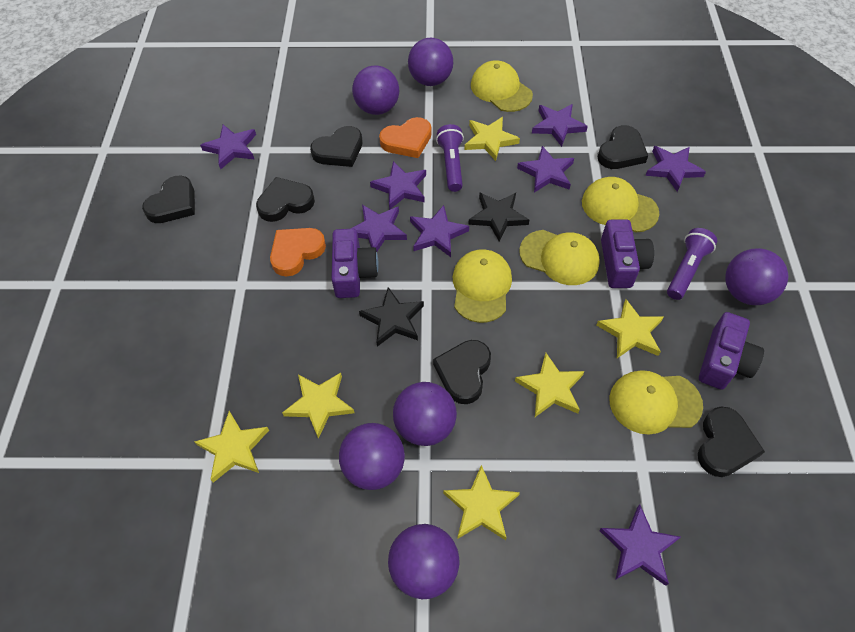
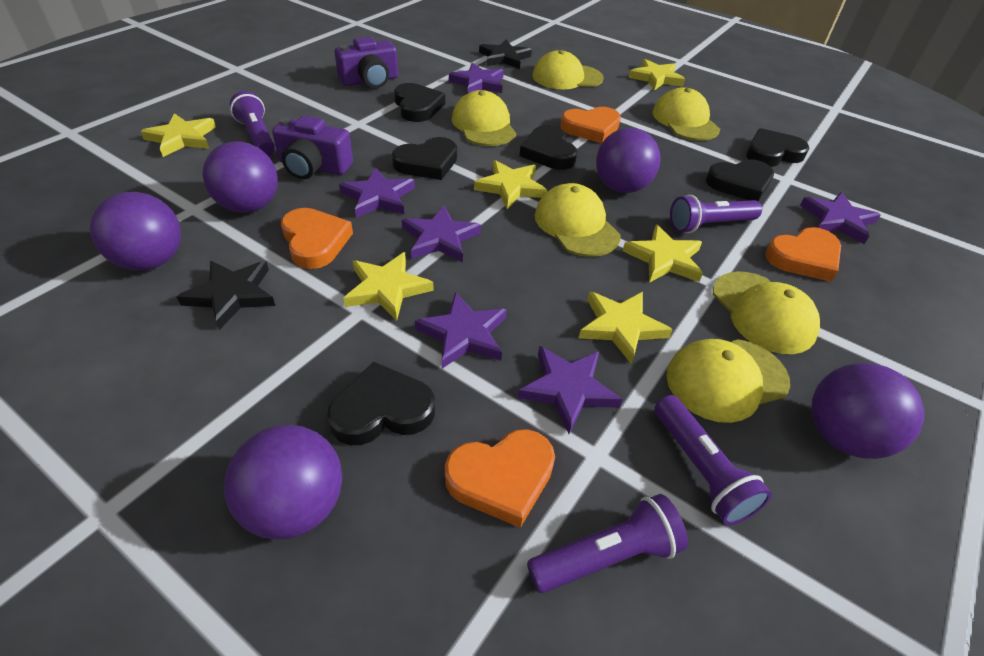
orange heart: 2 -> 4
purple ball: 6 -> 5
purple camera: 3 -> 2
purple flashlight: 2 -> 4
purple star: 8 -> 6
yellow cap: 5 -> 6

